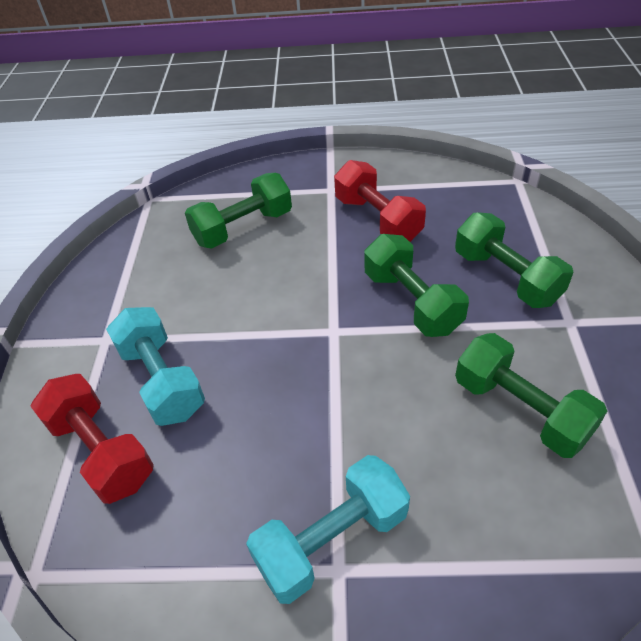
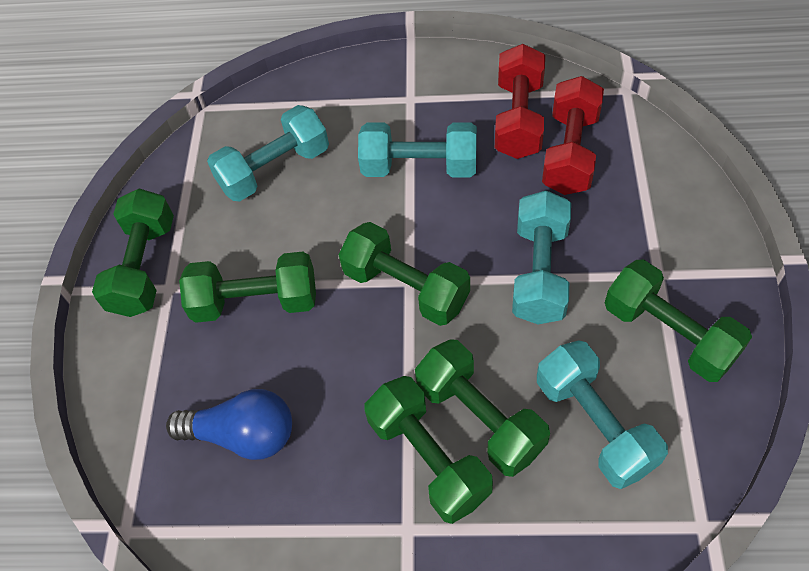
blue light bulb: 0 -> 1
green dumbbell: 4 -> 6
turquoise dumbbell: 2 -> 4

